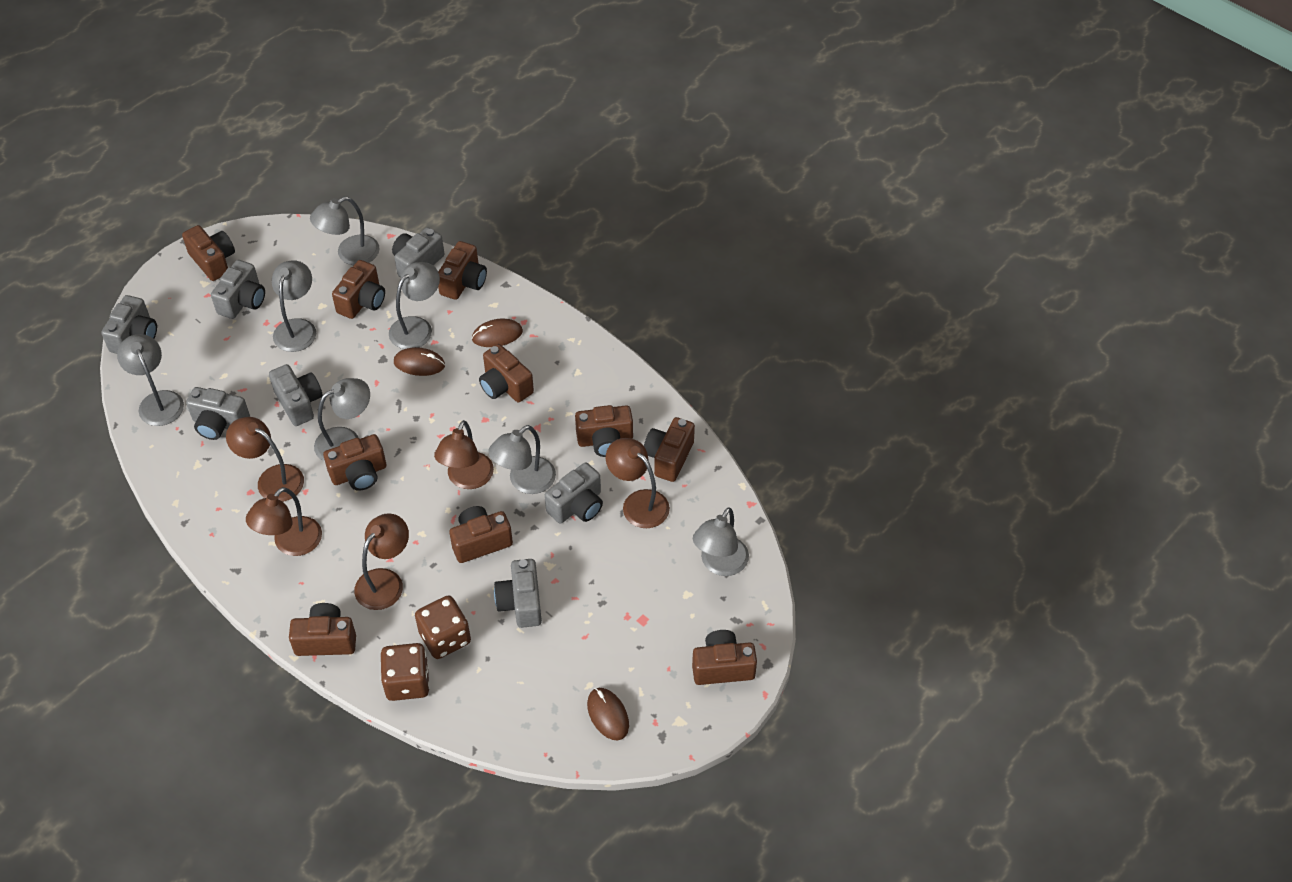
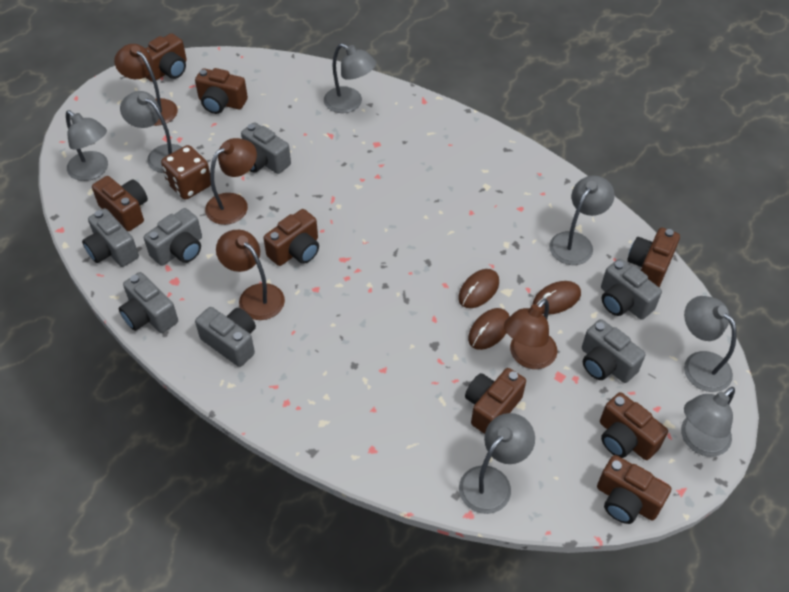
brown camera: 10 -> 8
brown dice: 2 -> 1
brown lamp: 5 -> 4

